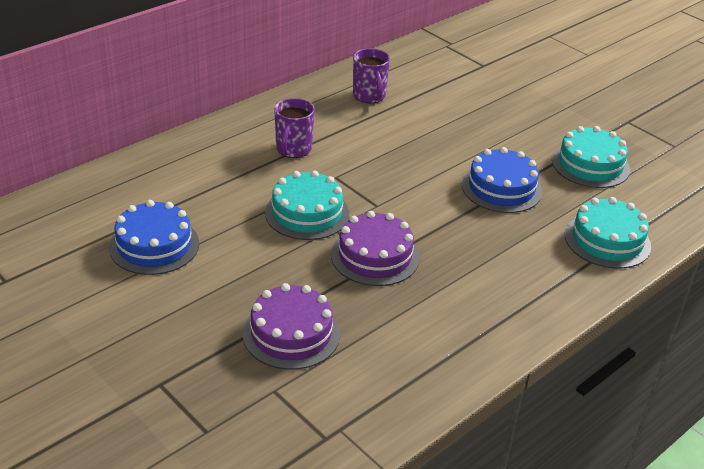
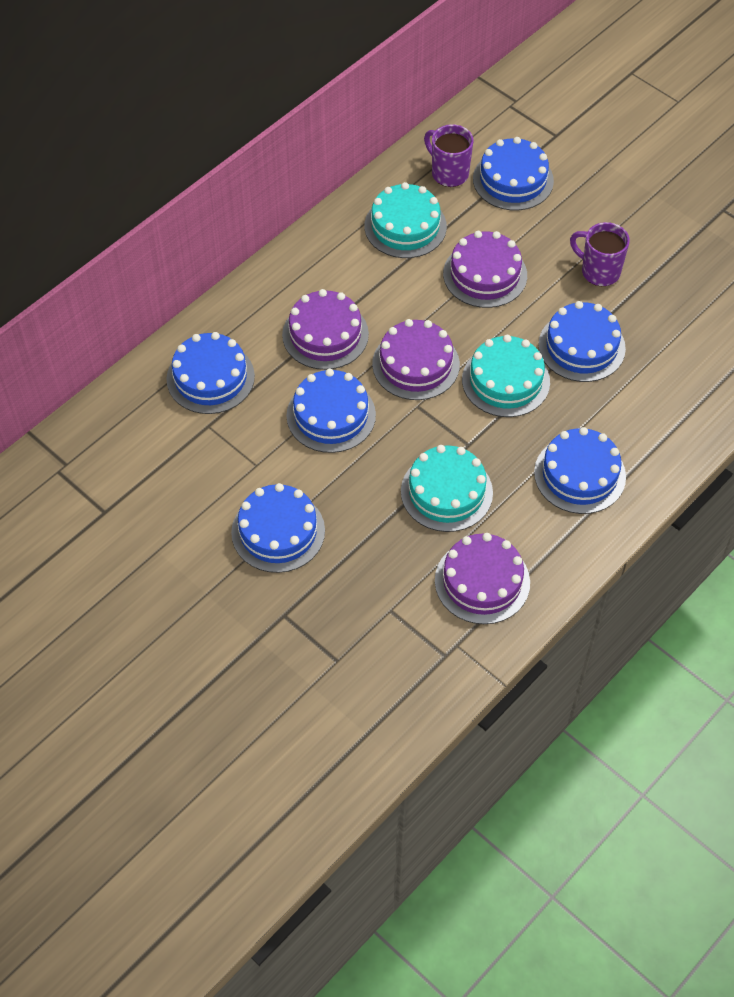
blue cake: 2 -> 6
purple cake: 2 -> 4

